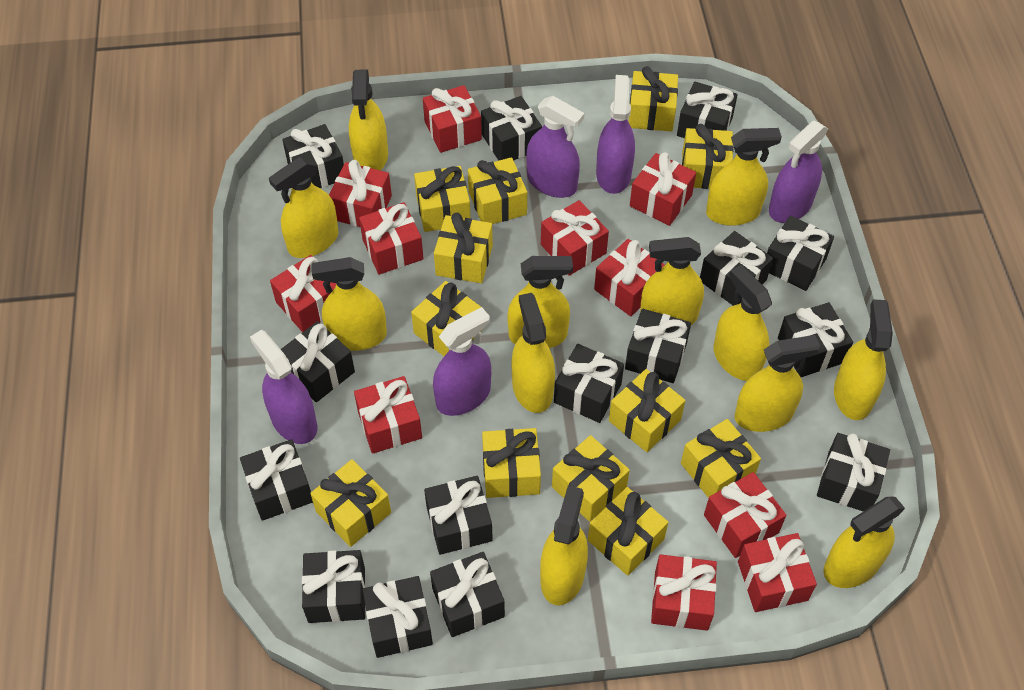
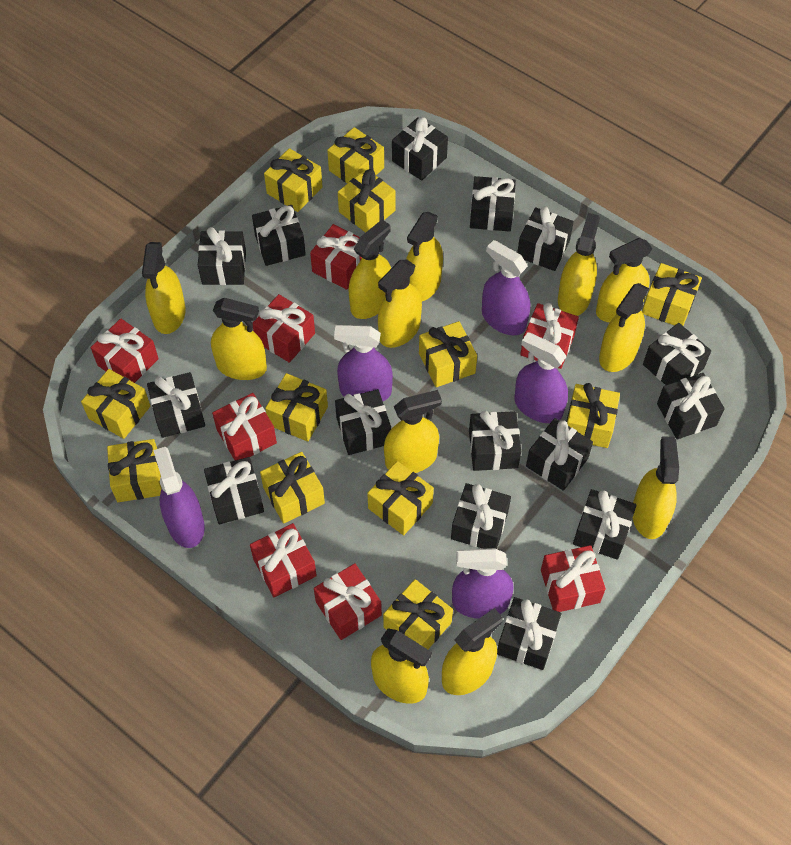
red gift: 11 -> 8

